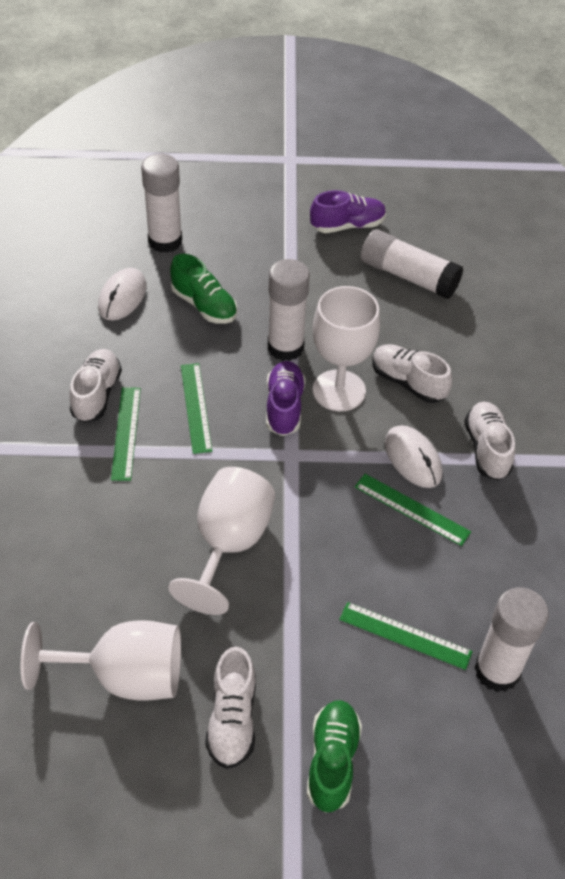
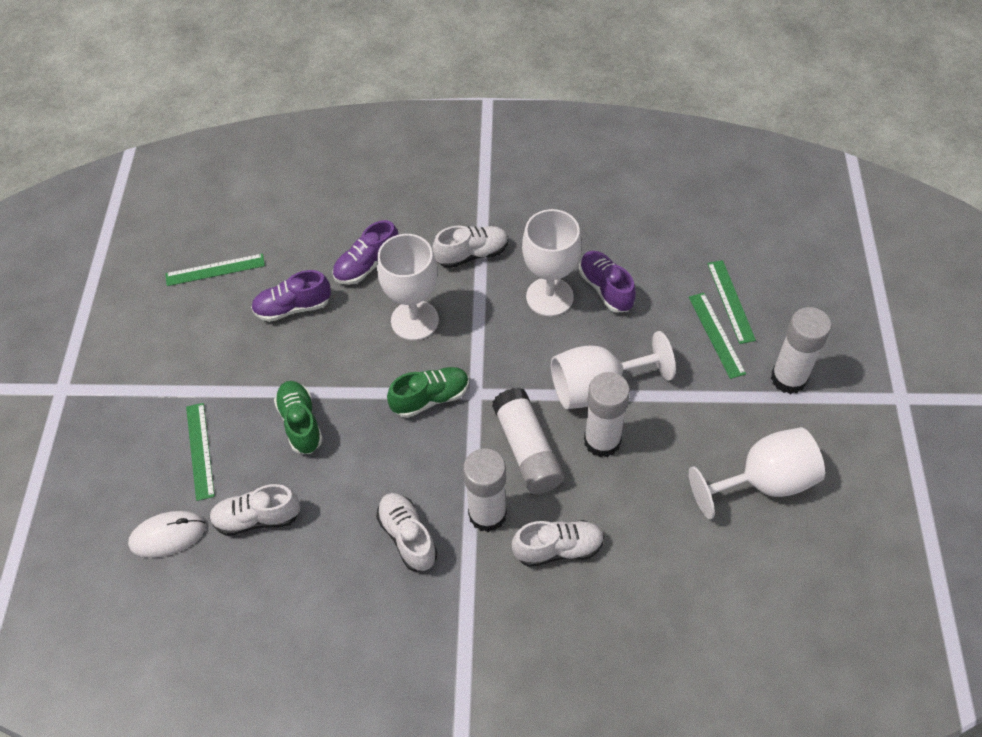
purple shoe: 2 -> 3
white goblet: 3 -> 4
white mouse: 2 -> 1

